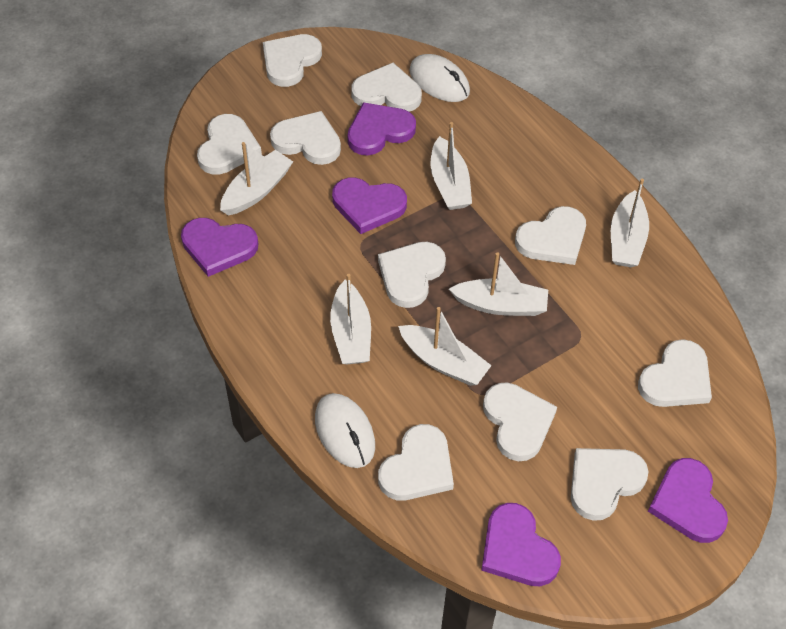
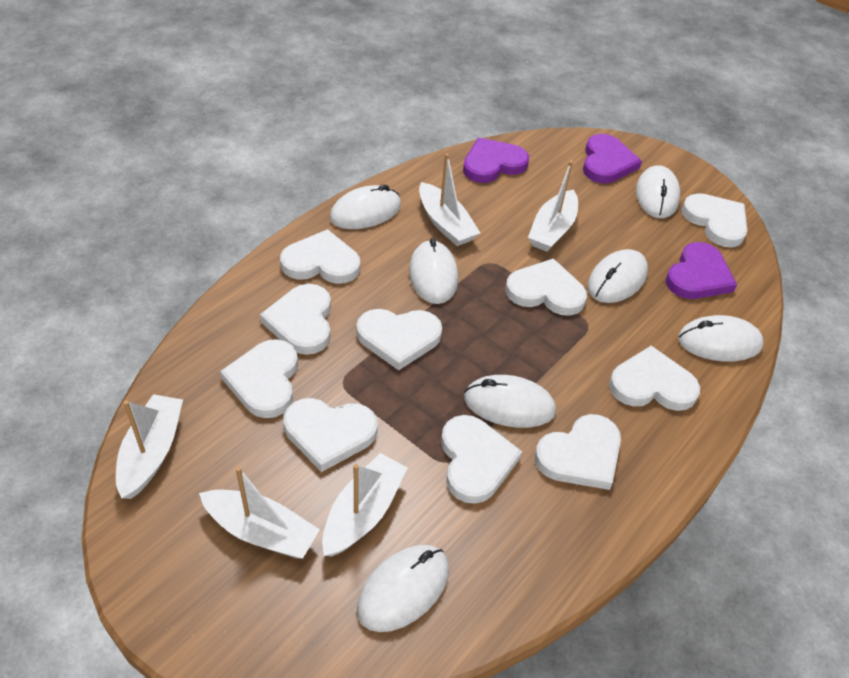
purple heart: 5 -> 3
white boat: 6 -> 5
white mouse: 2 -> 7

